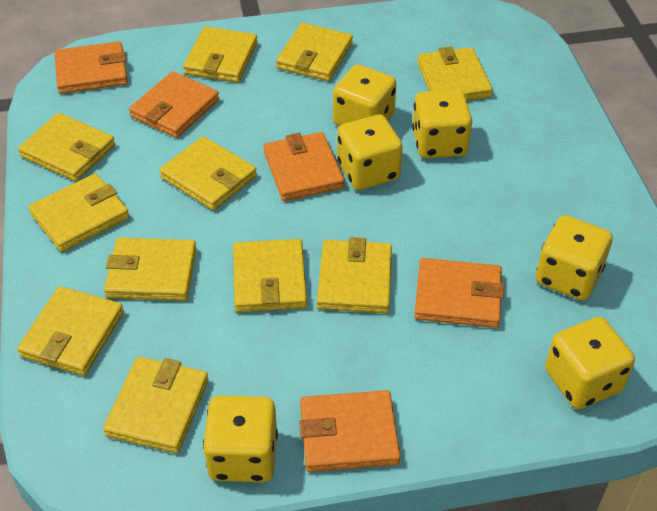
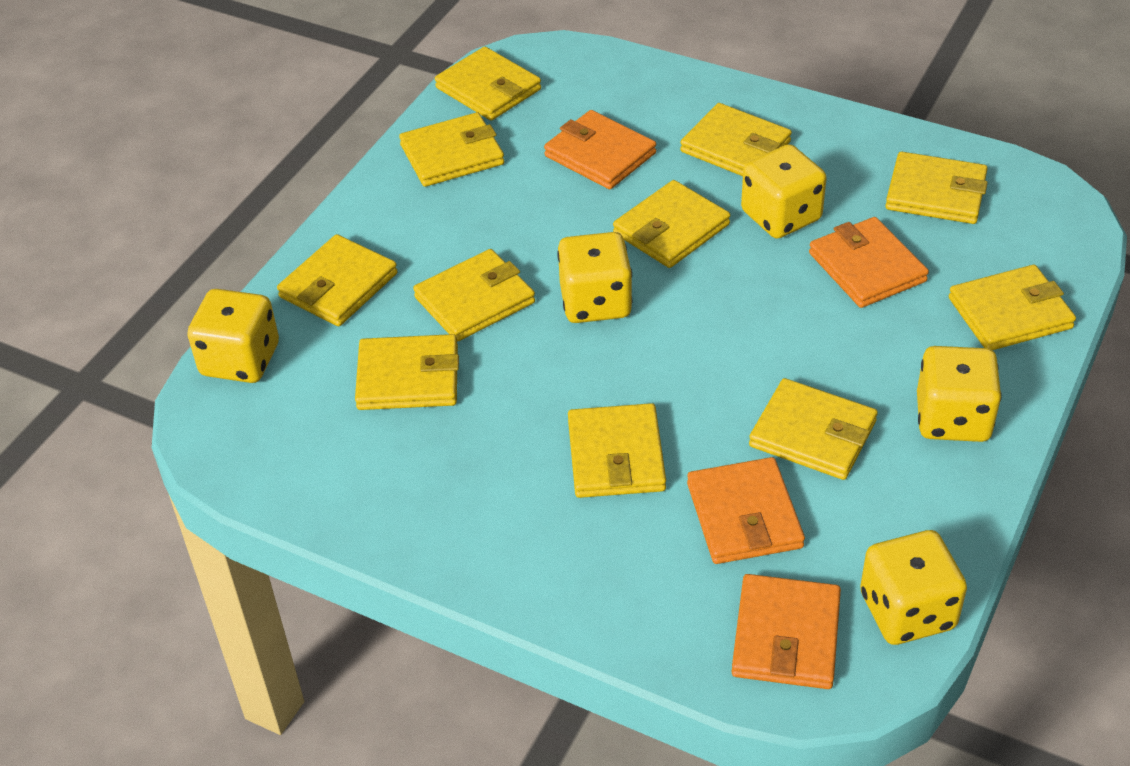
orange wallet: 5 -> 4
yellow dice: 6 -> 5

